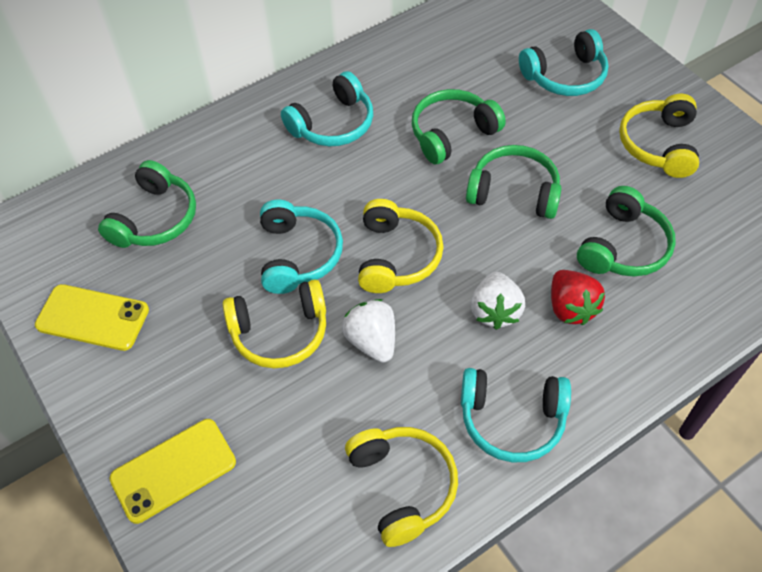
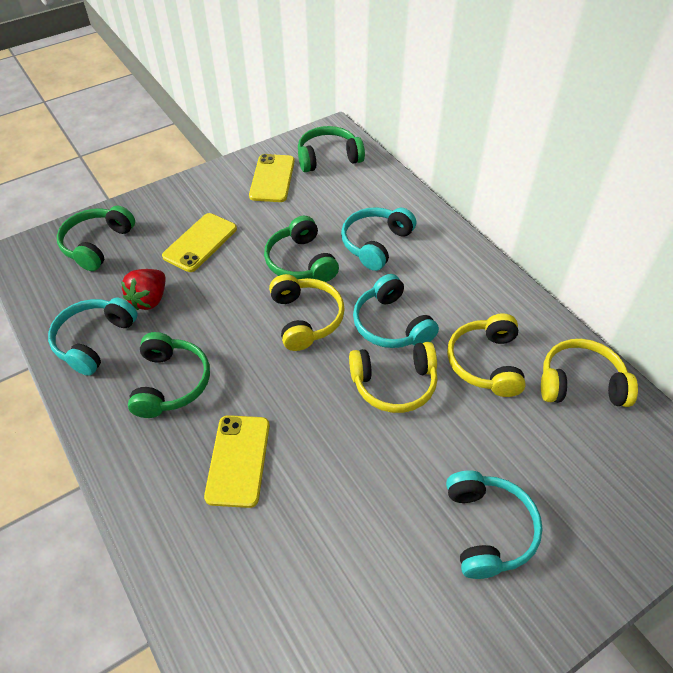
white strawberry: 2 -> 0
yellow phone: 2 -> 3

